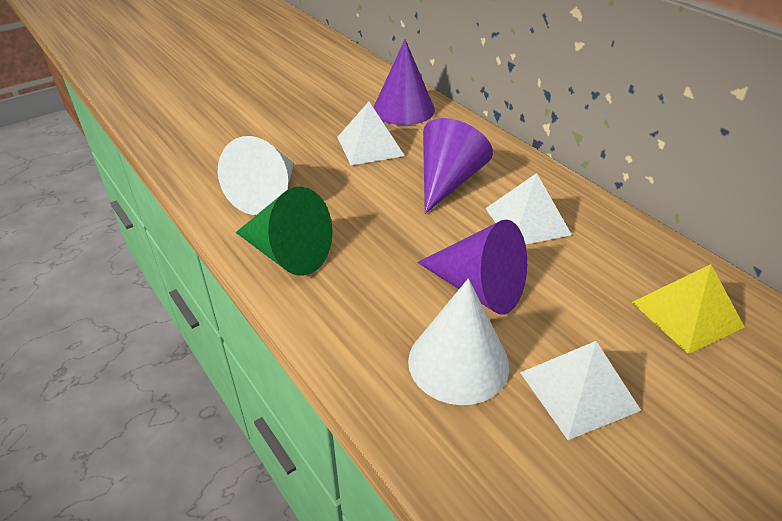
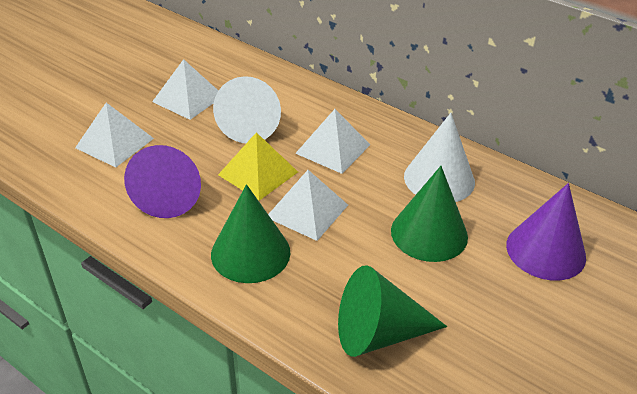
green cone: 1 -> 3
purple cone: 3 -> 2
white pyramid: 3 -> 4

